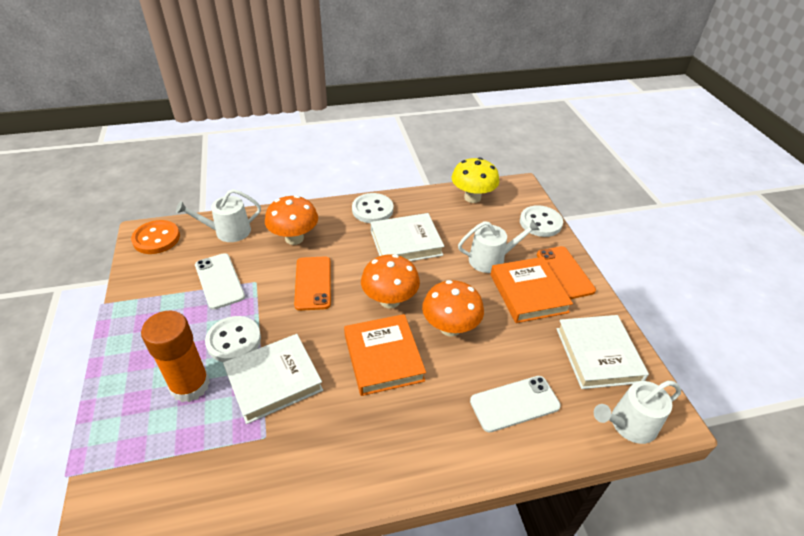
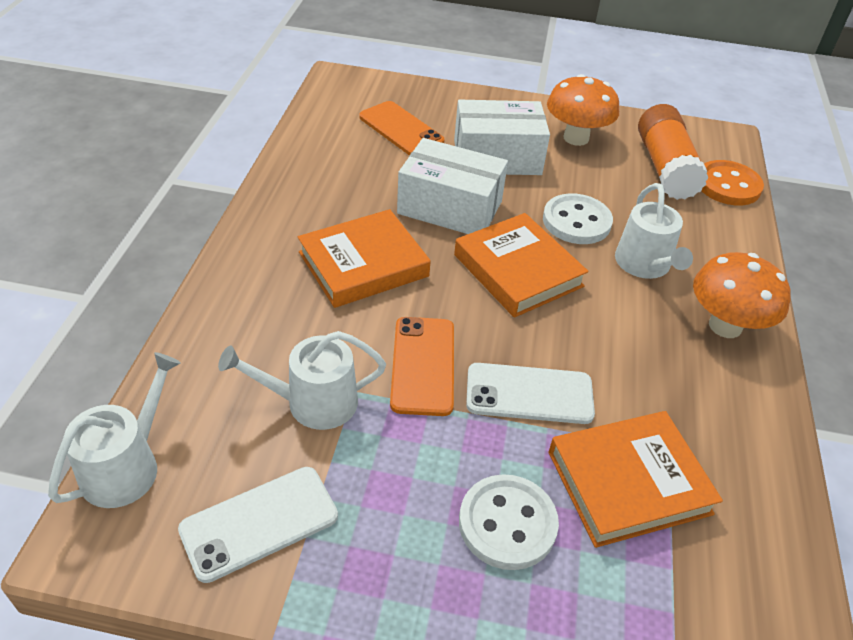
orange book: 2 -> 3
orange mushroom: 3 -> 2
white book: 3 -> 0
white box: 0 -> 2
white button: 3 -> 2
yellow mushroom: 1 -> 0

